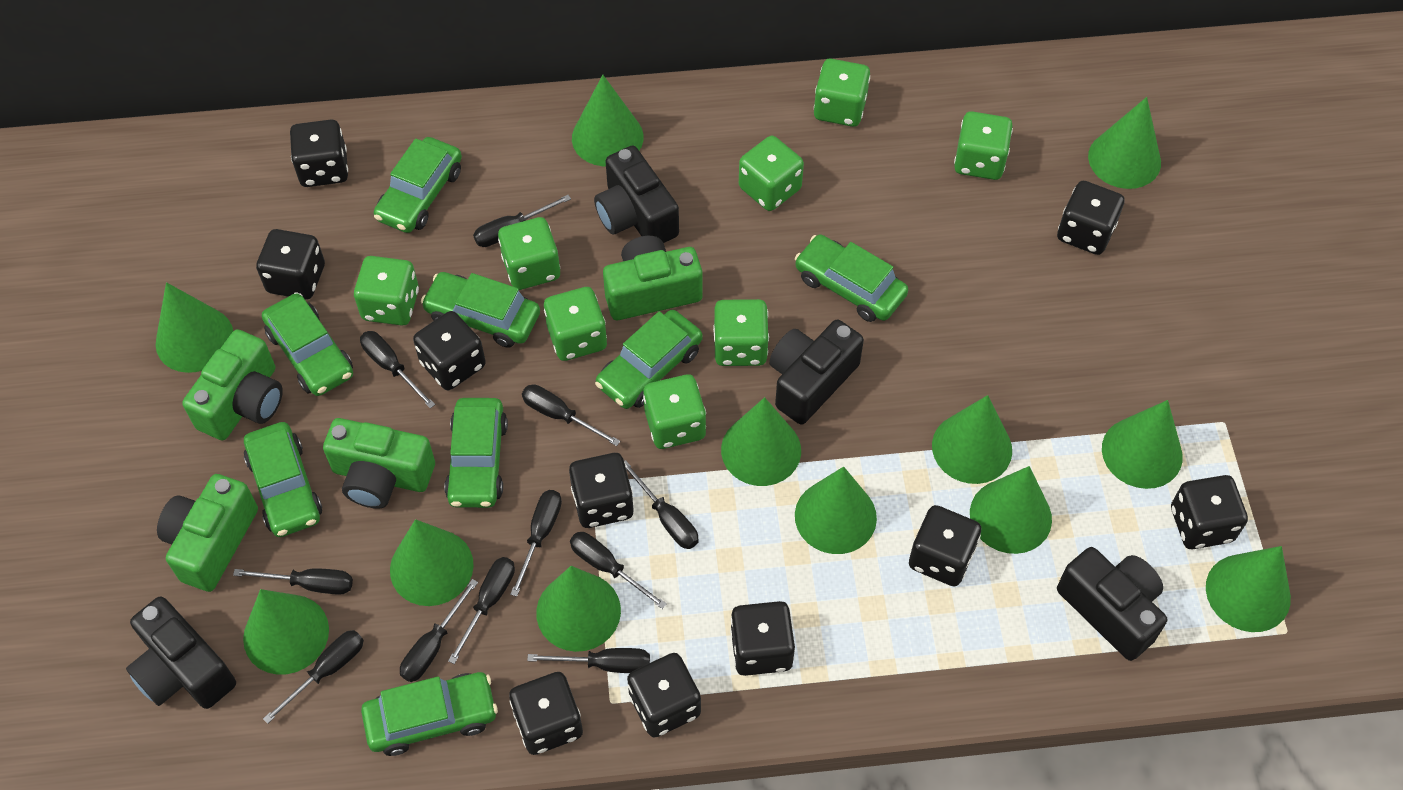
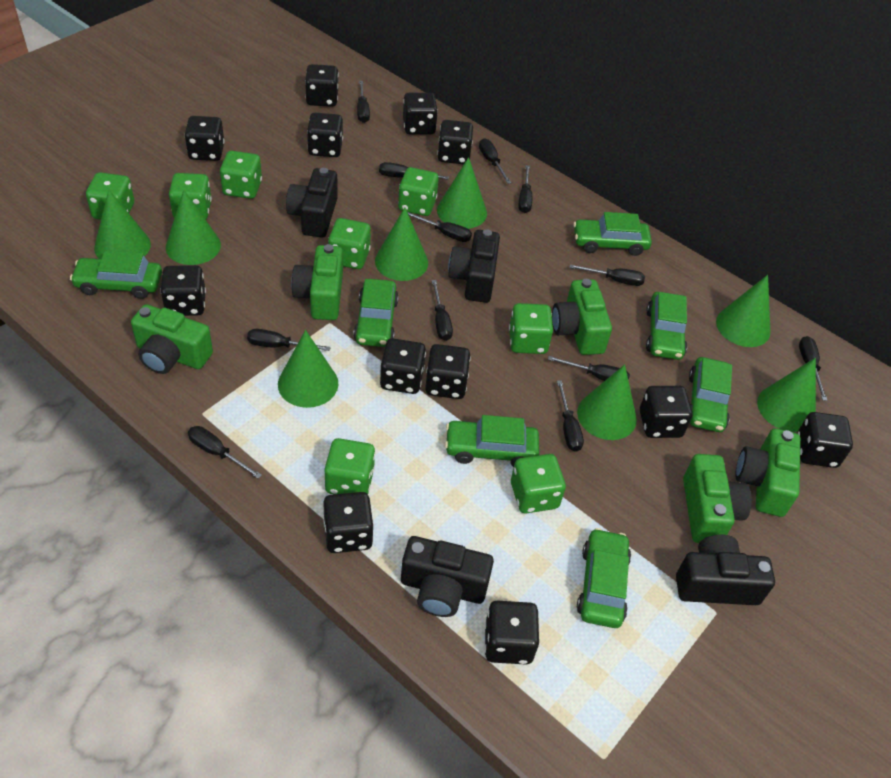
black dice: 10 -> 12
black screwdriver: 11 -> 12
green camera: 4 -> 5
green car: 8 -> 7
green cone: 12 -> 8

